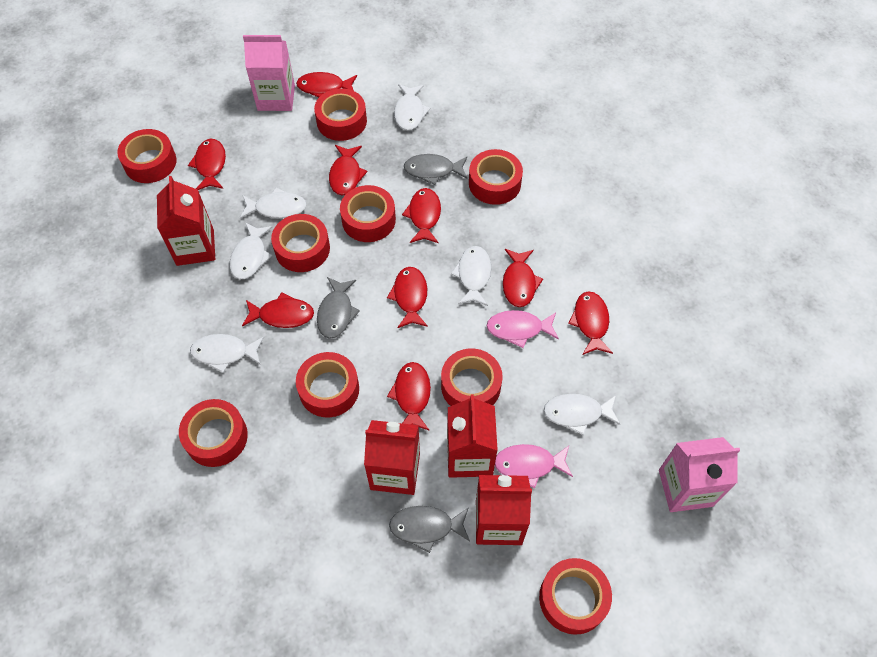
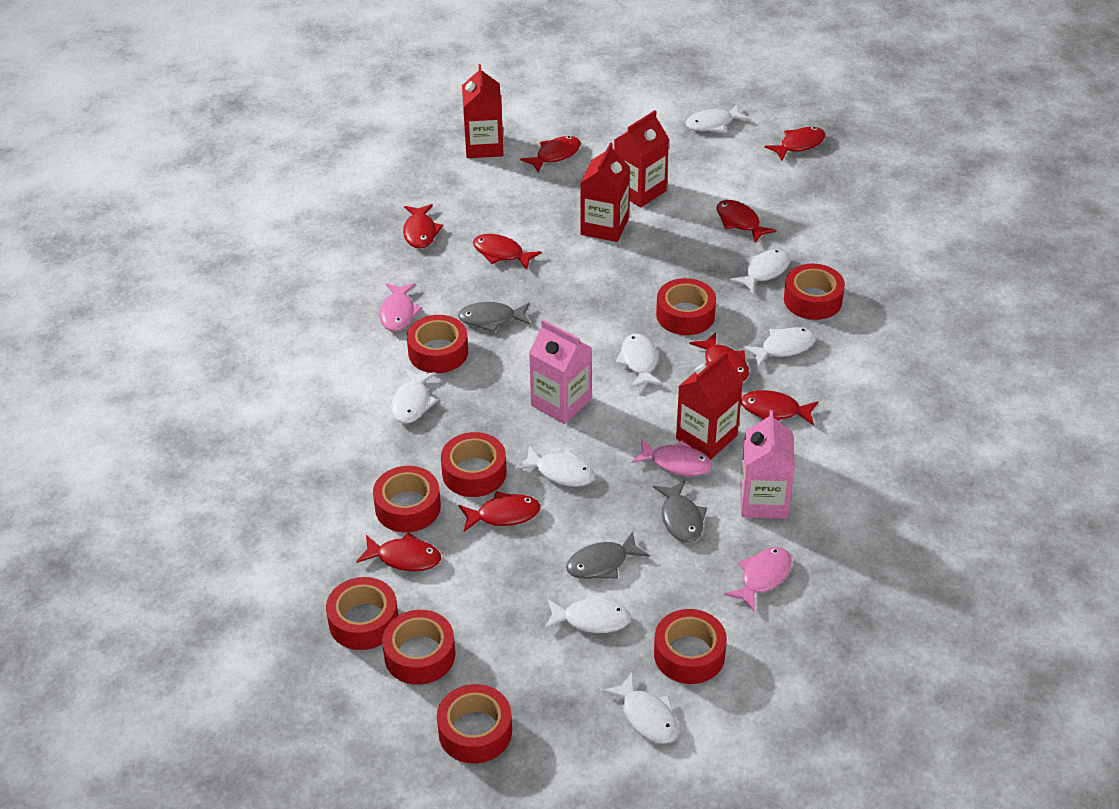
pink fish: 2 -> 3
white fish: 6 -> 8

